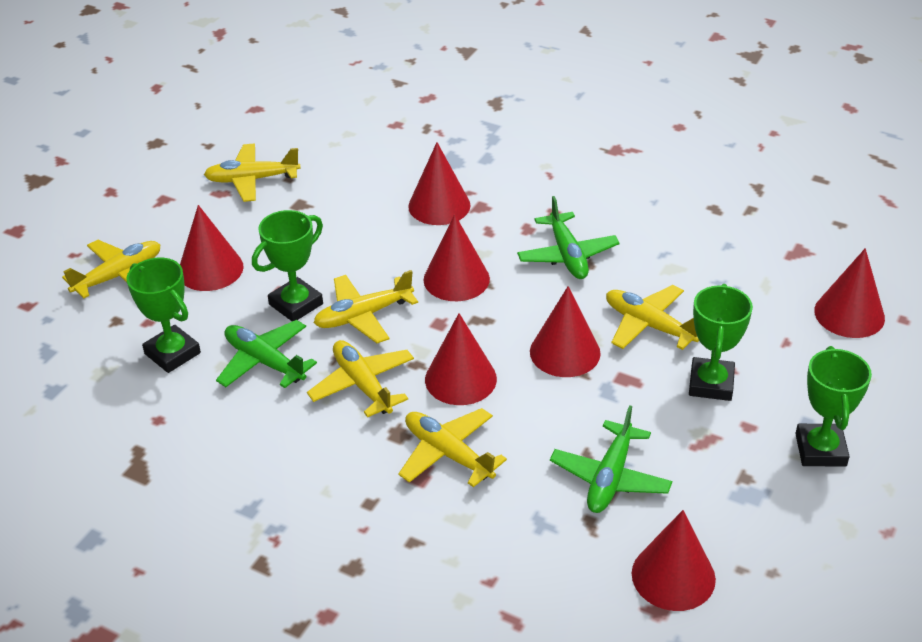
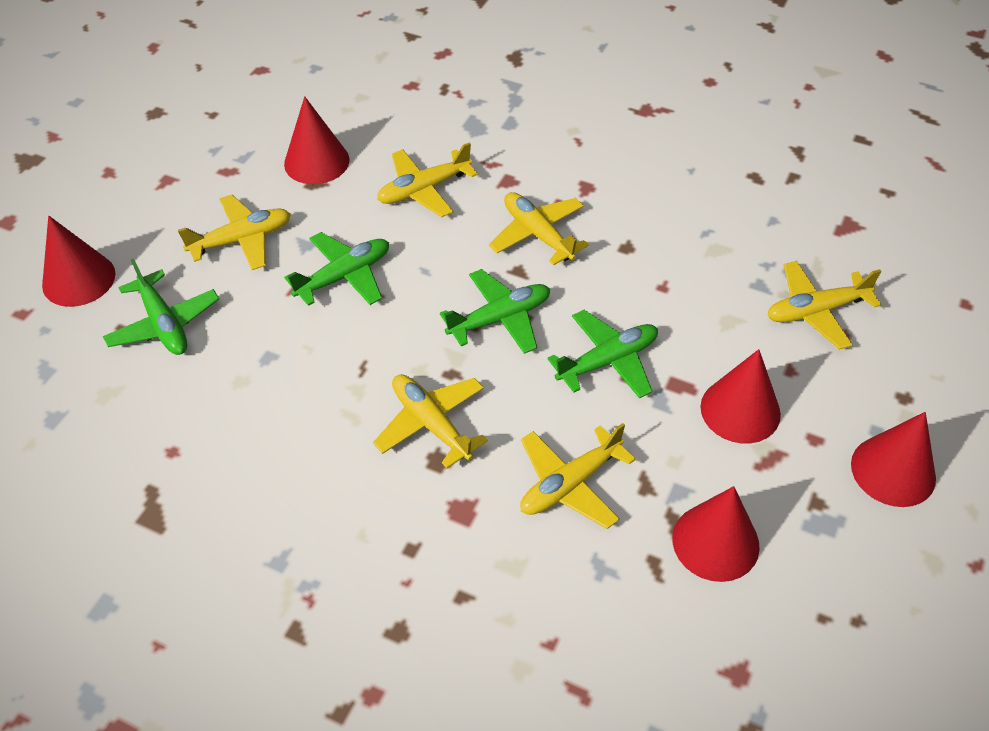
green plane: 3 -> 4
green trophy: 4 -> 0
red cone: 7 -> 5

